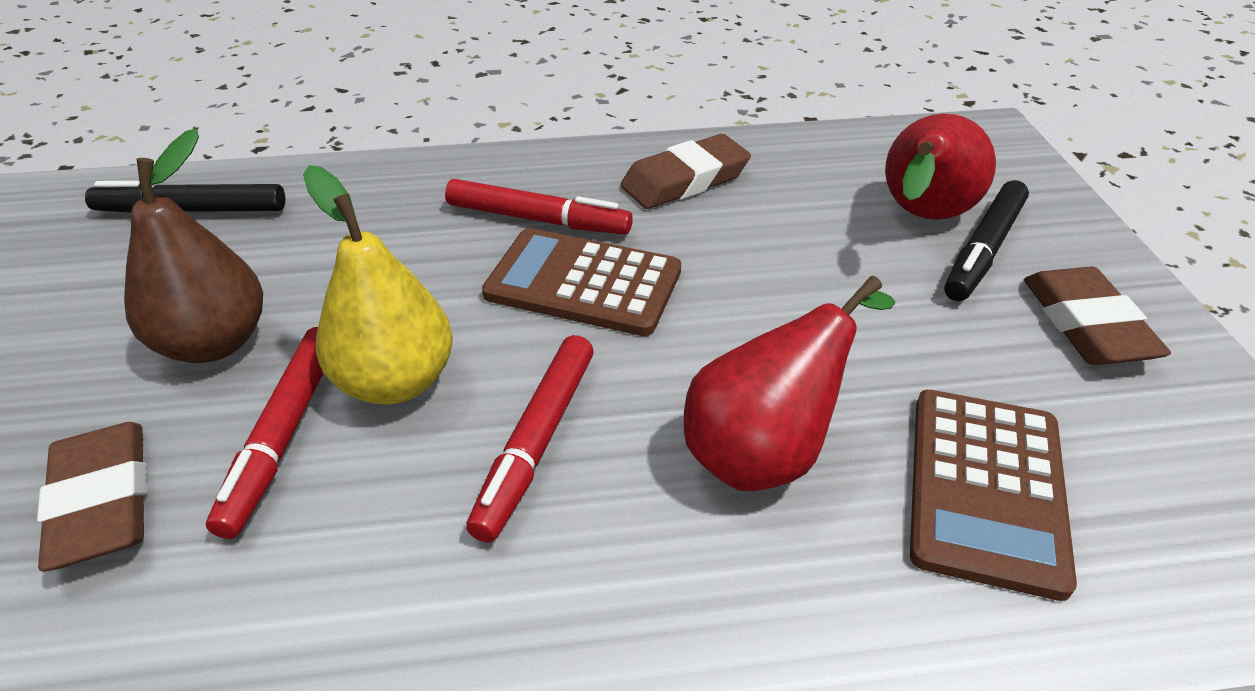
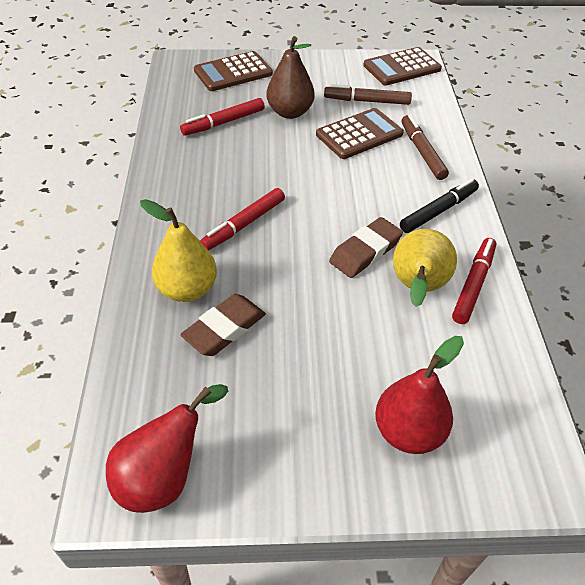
black marker: 2 -> 1
brown calculator: 2 -> 3
brown eraser: 3 -> 2
brown marker: 0 -> 2
yellow pear: 1 -> 2

